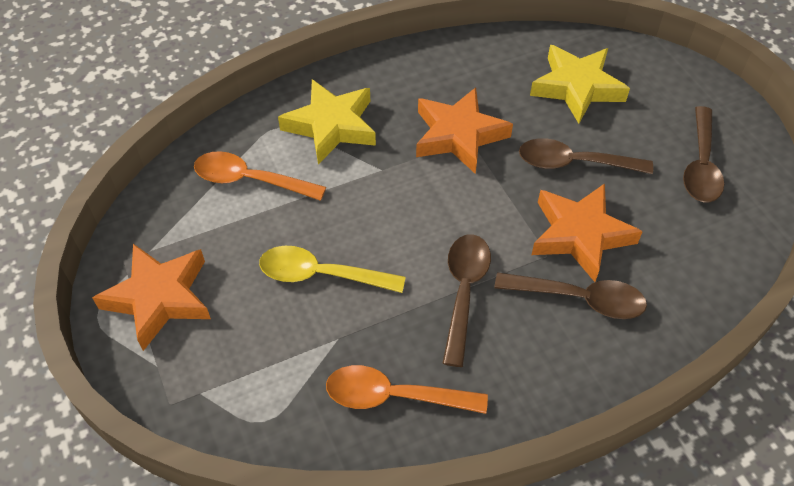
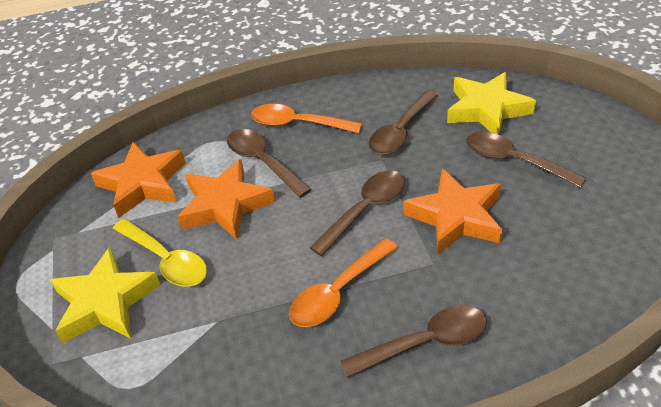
brown spoon: 4 -> 5

